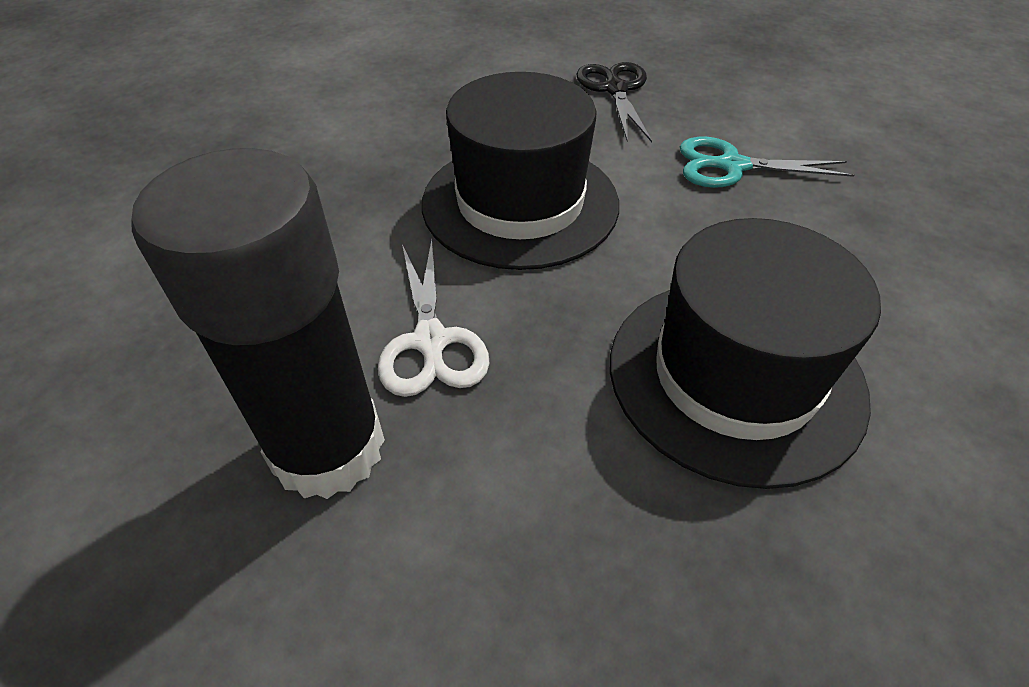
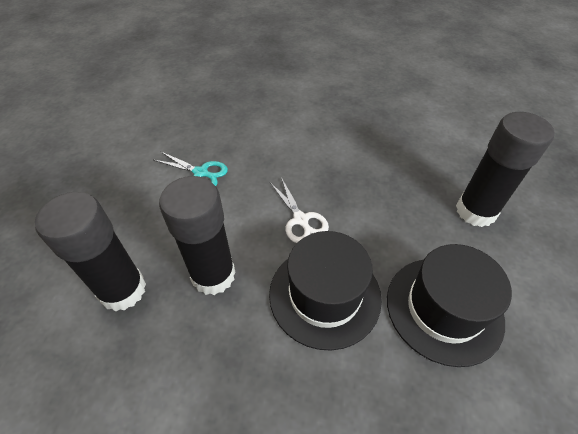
black glue stick: 1 -> 3
black scissors: 1 -> 0

